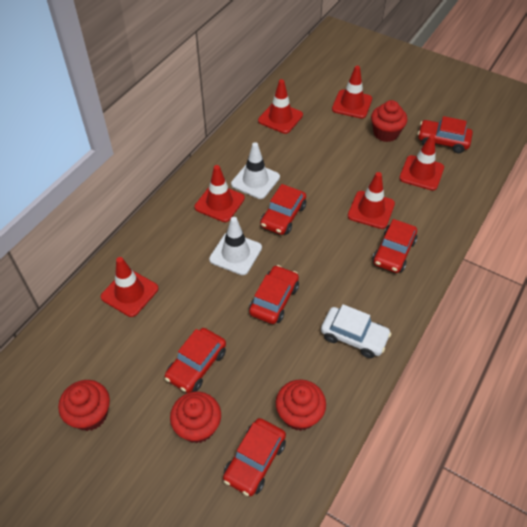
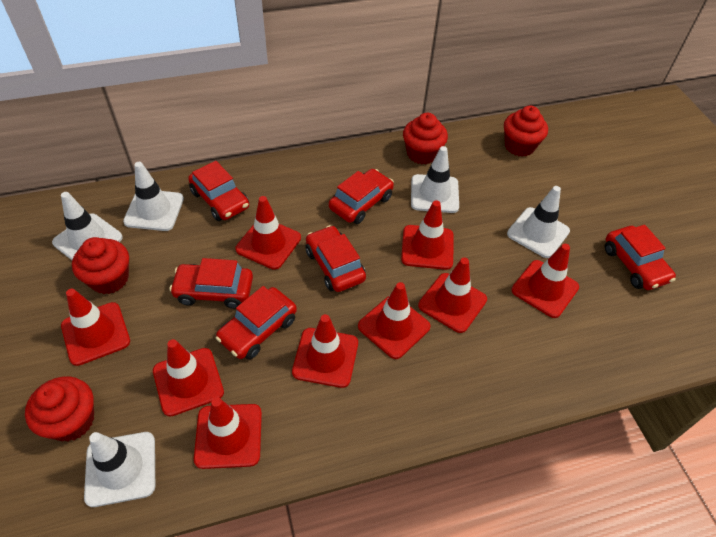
red traffic cone: 6 -> 9
white car: 1 -> 0
white traffic cone: 2 -> 5

